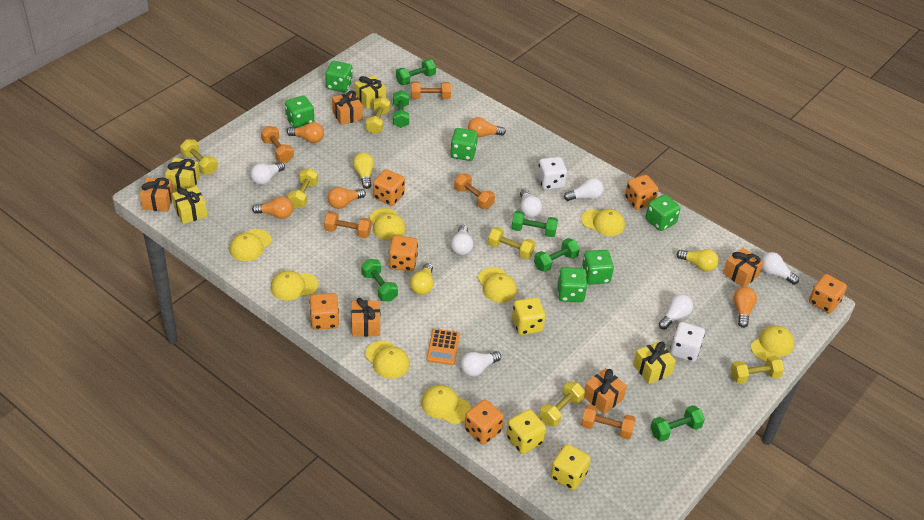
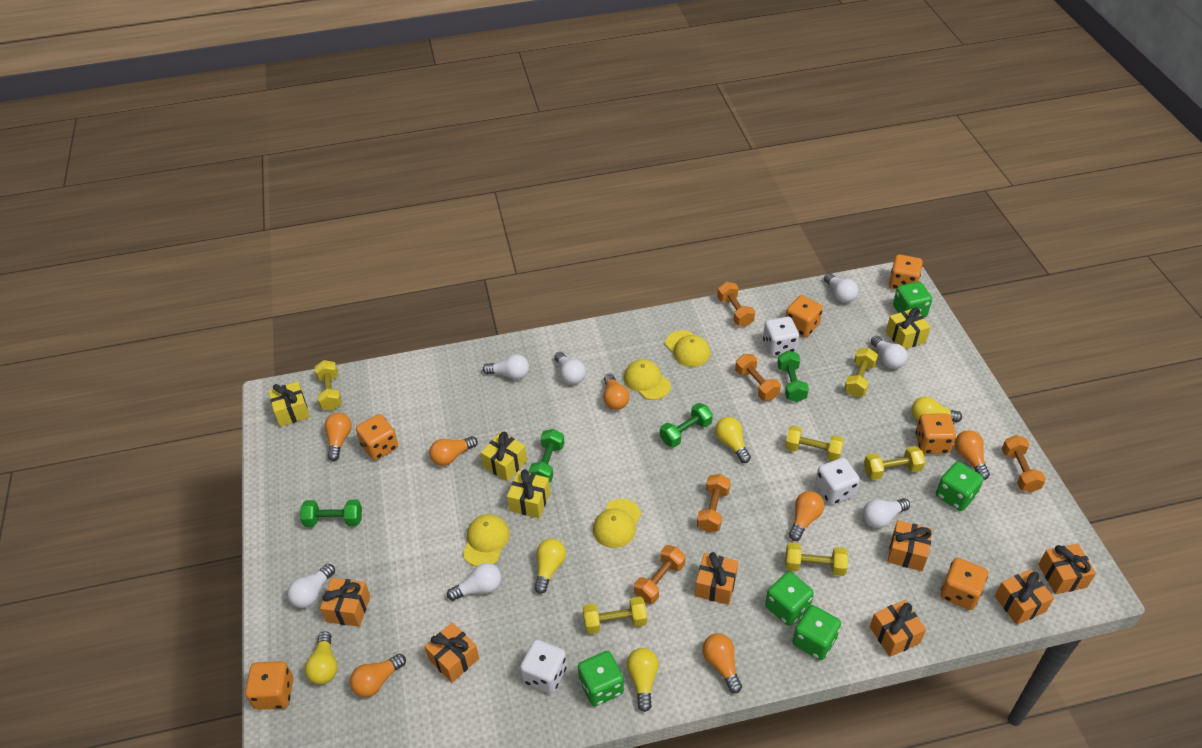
green dice: 6 -> 5
green dumbbell: 6 -> 4
orange calculator: 1 -> 0
orange gift: 5 -> 7
orange light bulb: 5 -> 7
white dice: 2 -> 3
yellow cap: 8 -> 4
yellow dice: 3 -> 0
yellow light bulb: 3 -> 5

